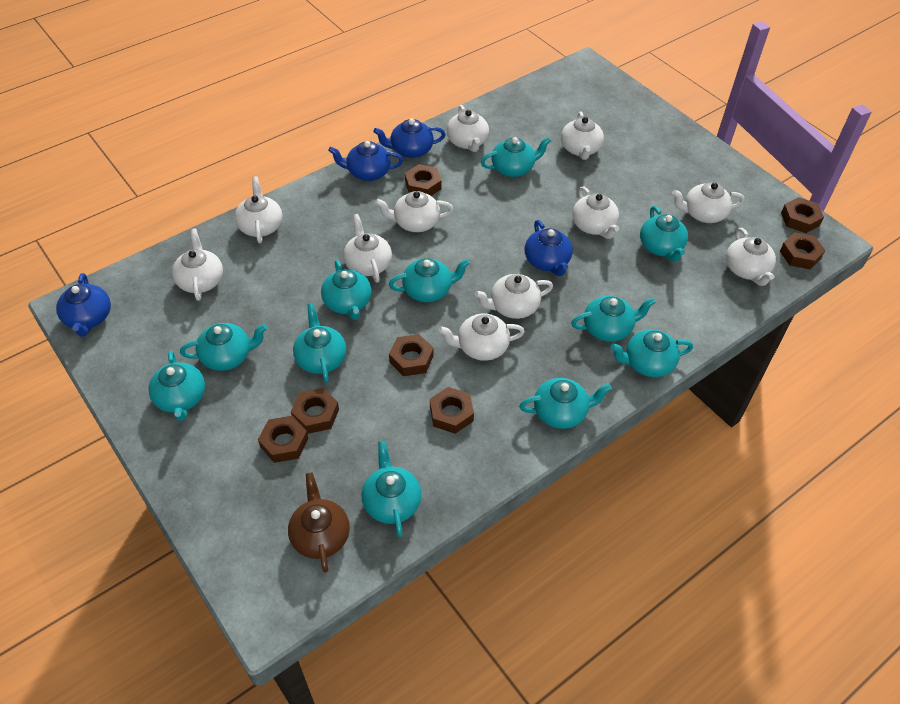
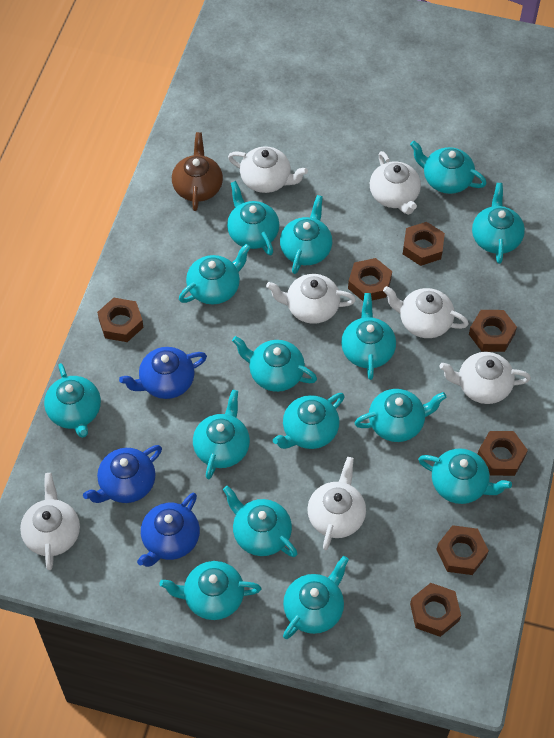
blue teapot: 4 -> 3
turquoise teapot: 11 -> 15
white teapot: 11 -> 7

